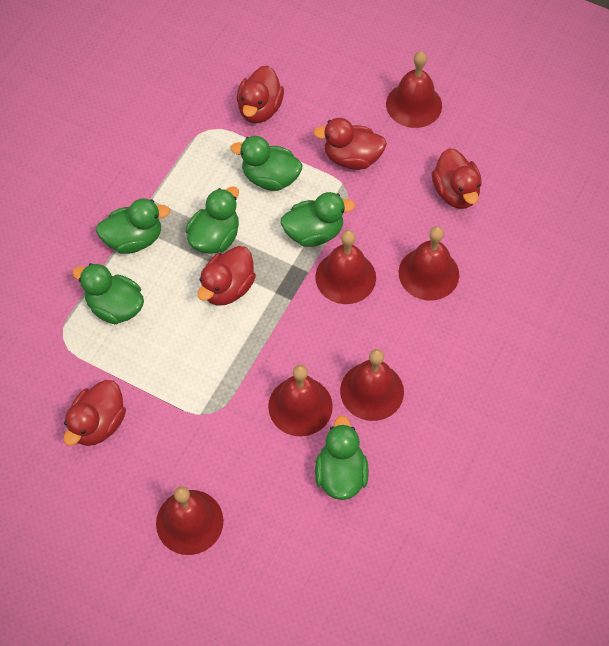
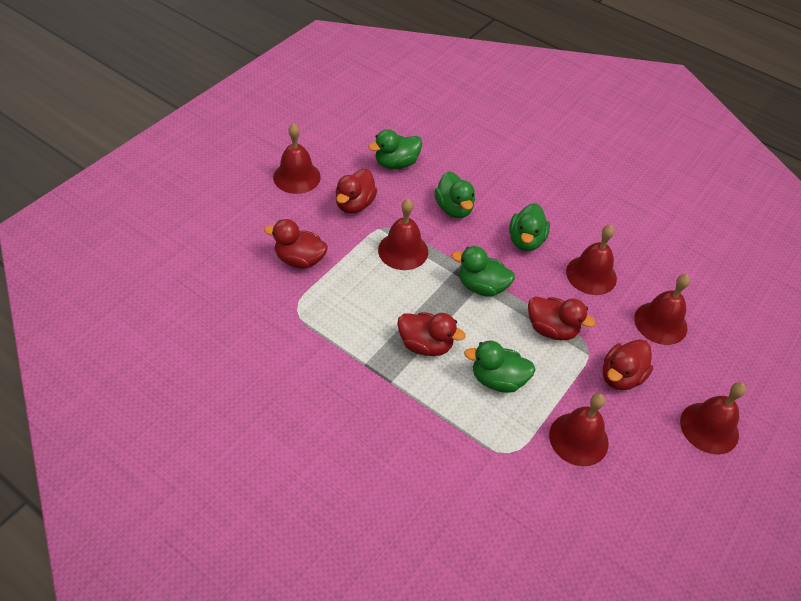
green duck: 6 -> 5

